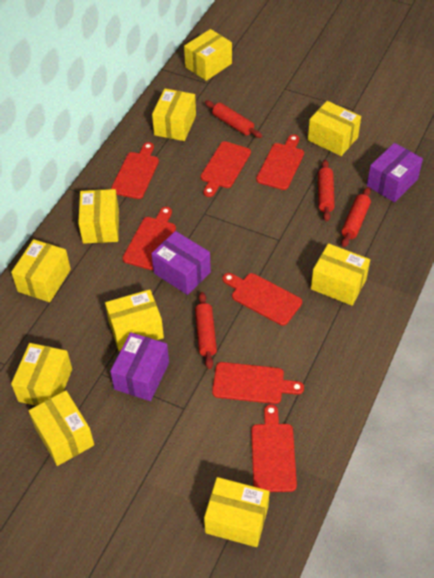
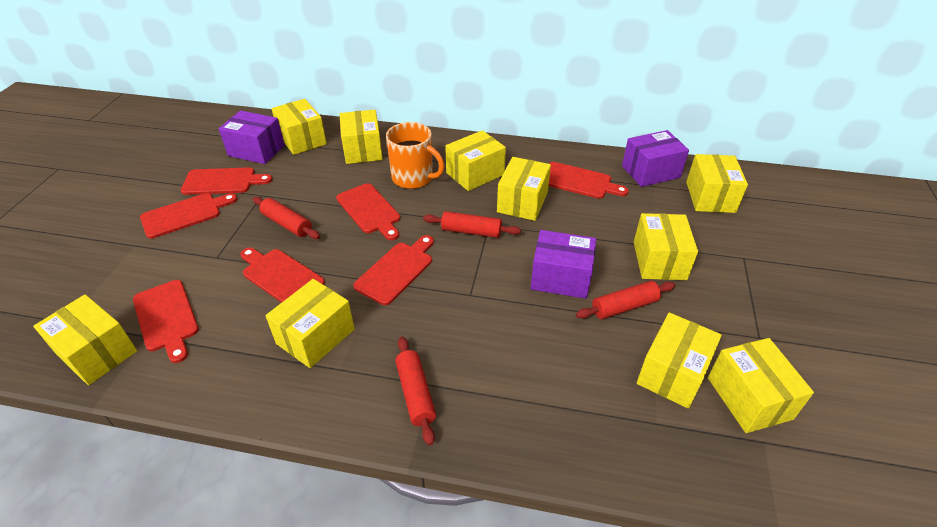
orange mug: 0 -> 1

